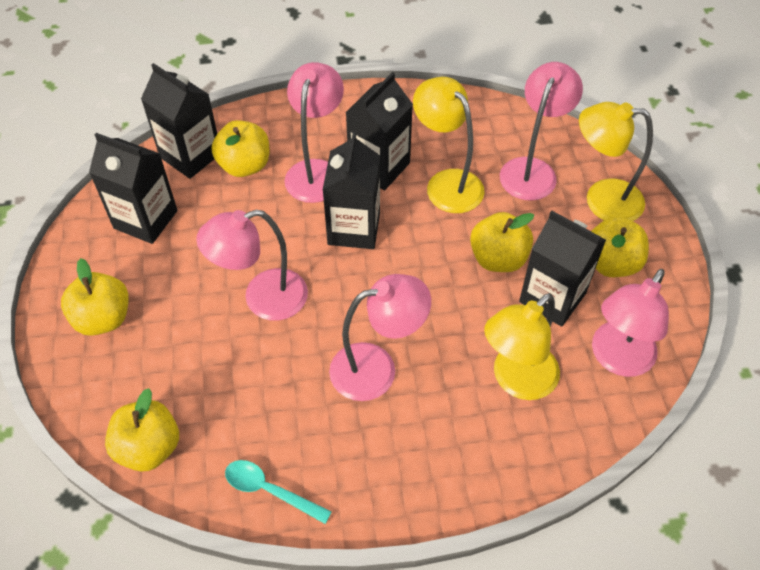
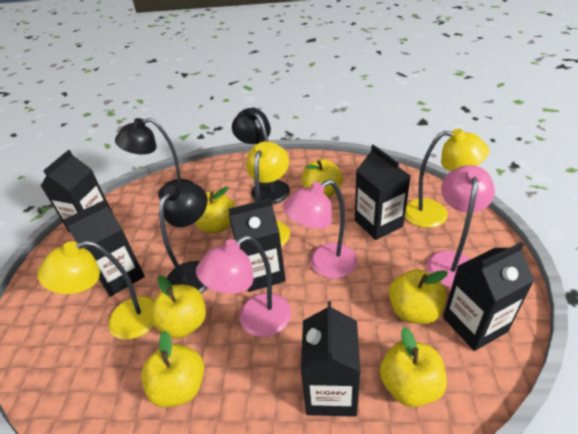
black carton: 5 -> 6
black lamp: 0 -> 3
pink lamp: 5 -> 3
turquoise spoon: 1 -> 0
yellow apple: 5 -> 6

